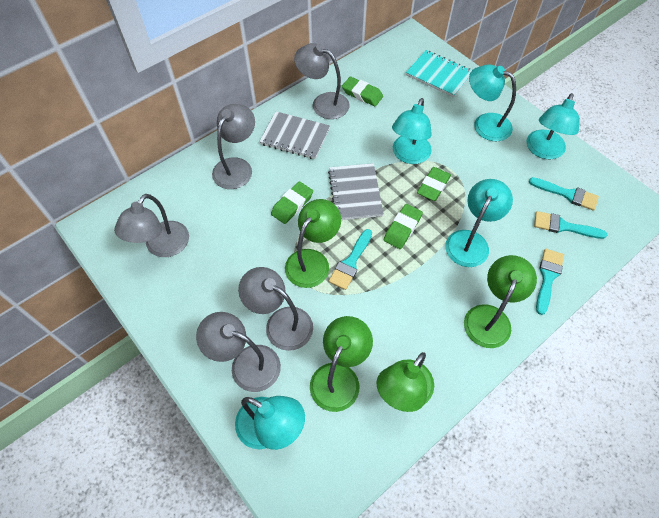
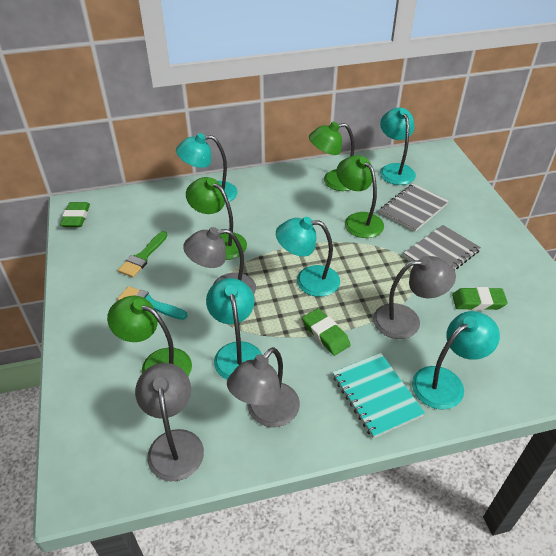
green brush: 0 -> 1
green eraser: 4 -> 3
grey lamp: 5 -> 4
turquoise brush: 4 -> 1

